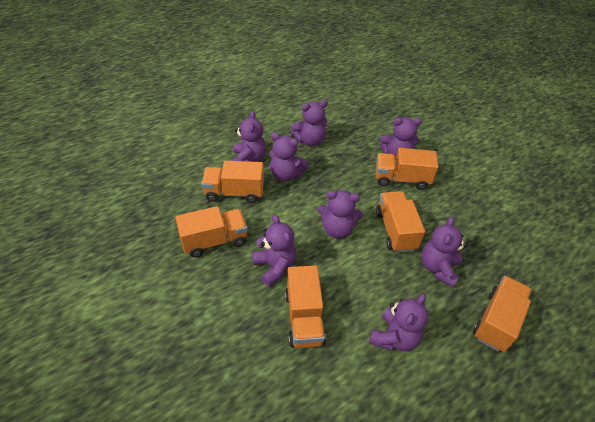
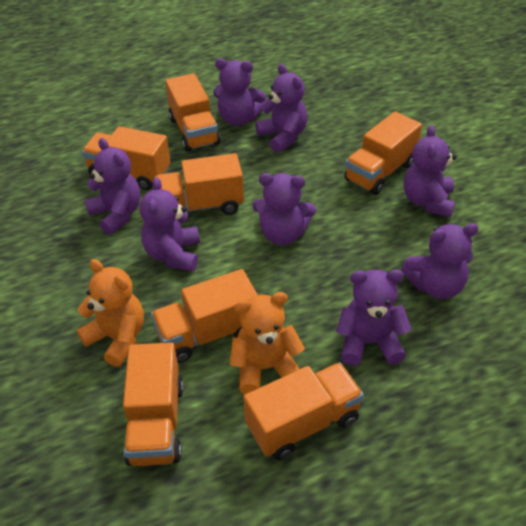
orange teddy bear: 0 -> 2
orange truck: 6 -> 7

